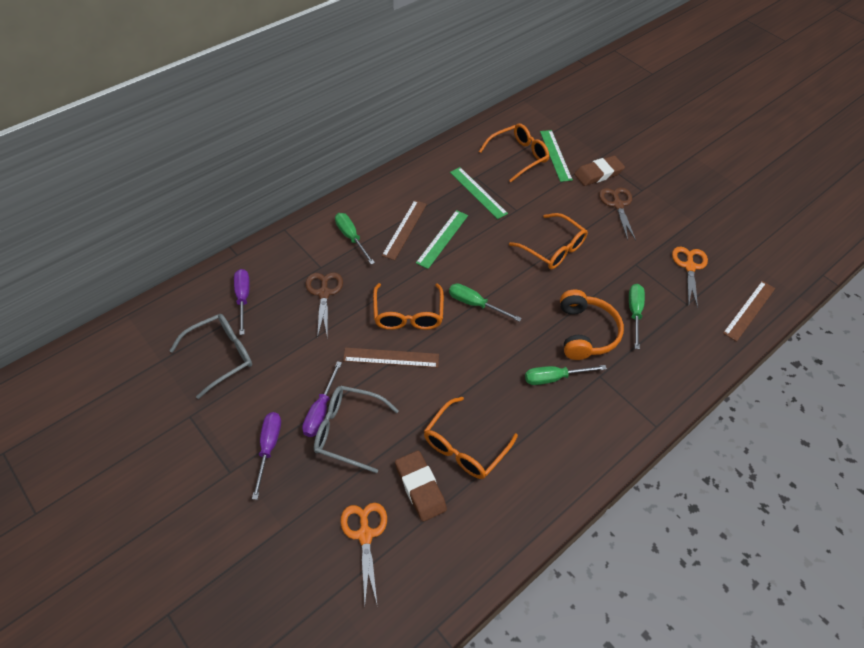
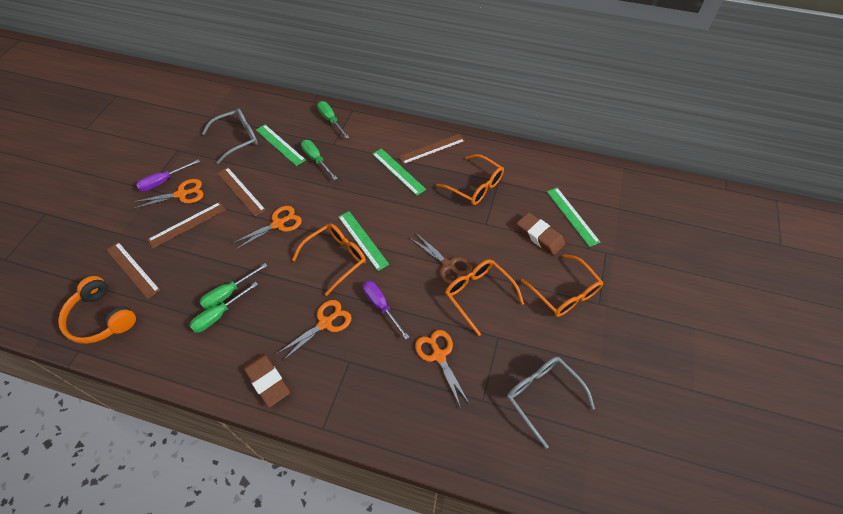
brown ruler: 3 -> 4
brown scissors: 2 -> 1
green ruler: 3 -> 4
orange scissors: 2 -> 4
purple screwdriver: 3 -> 2

